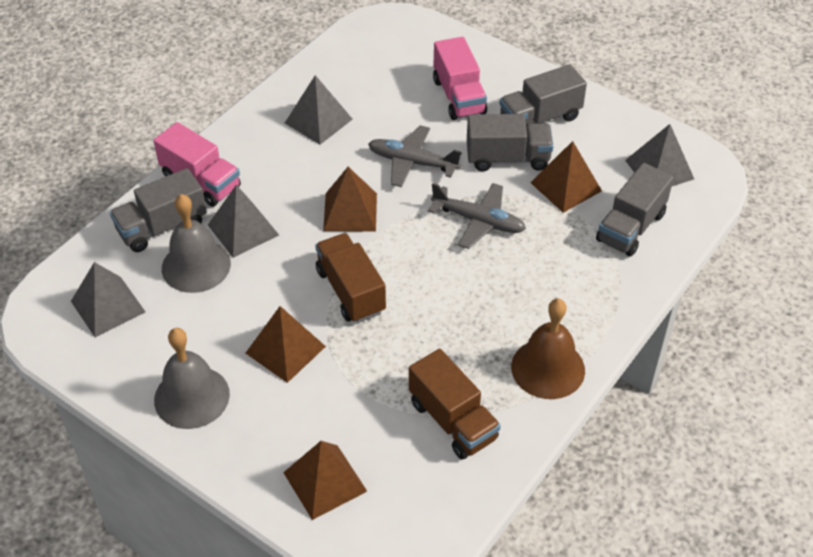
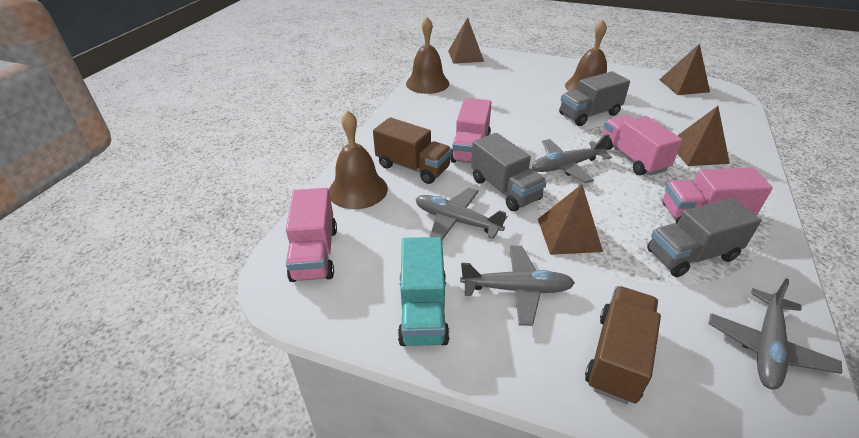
brown bell: 1 -> 3
grey bell: 2 -> 0
grey plane: 2 -> 4
grey pyramid: 4 -> 0
grey truck: 4 -> 3
pink truck: 2 -> 4
turquoise truck: 0 -> 1

